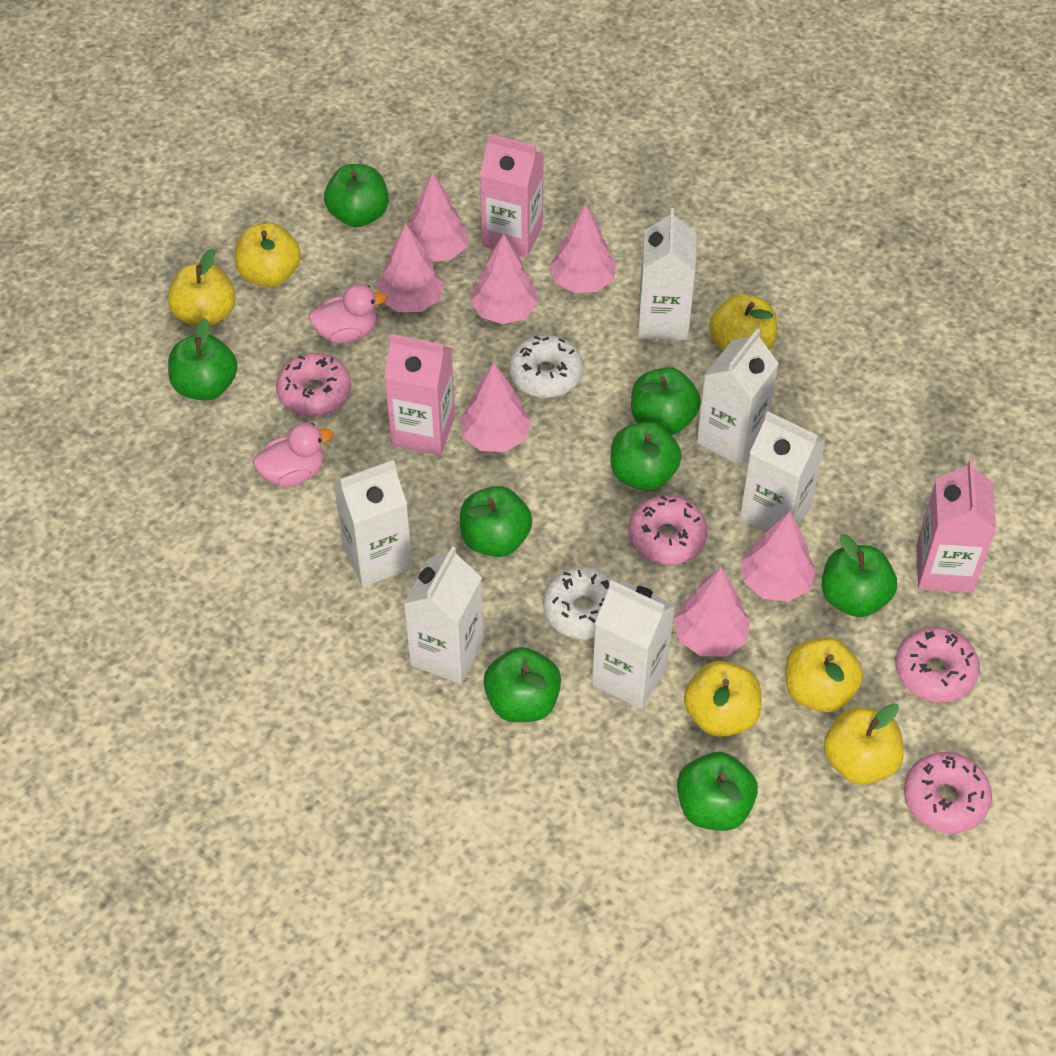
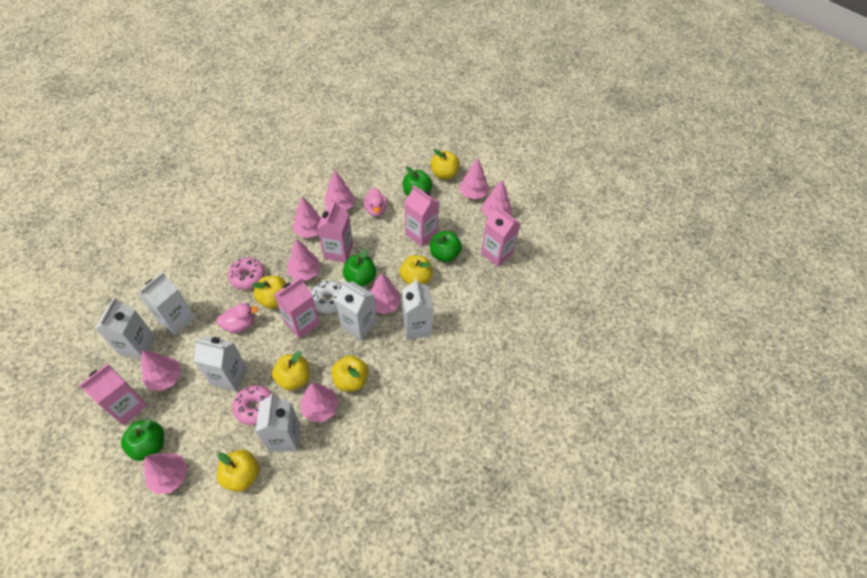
green apple: 8 -> 4
pink carton: 3 -> 5
pink donut: 4 -> 2
pink tree: 7 -> 9
white donut: 2 -> 1

